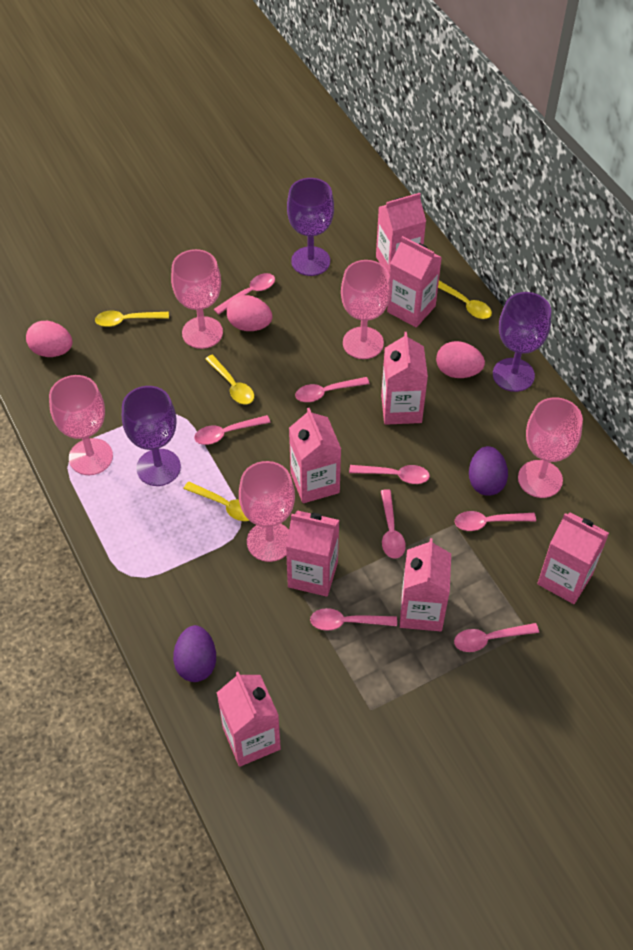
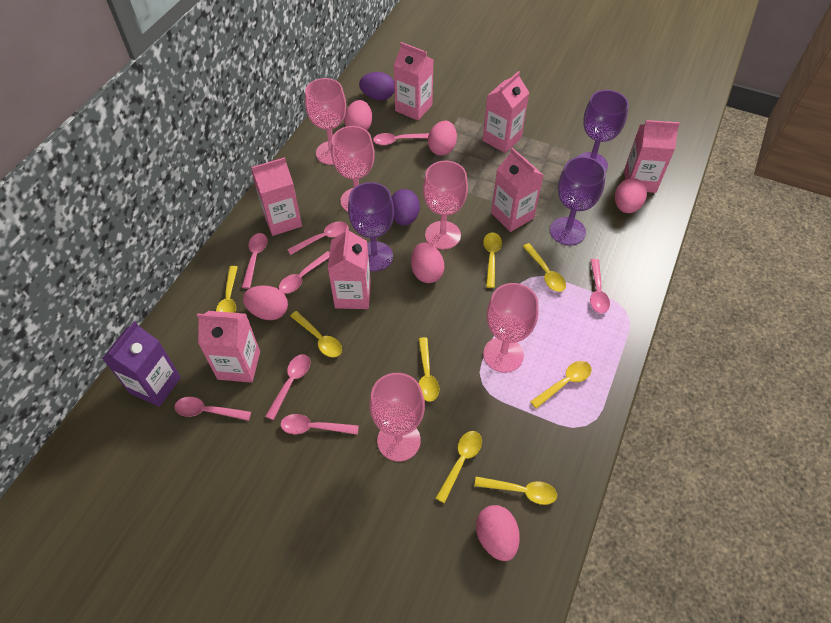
pink carton: 8 -> 7
pink egg: 3 -> 6
purple carton: 0 -> 1
yellow spoon: 4 -> 8

